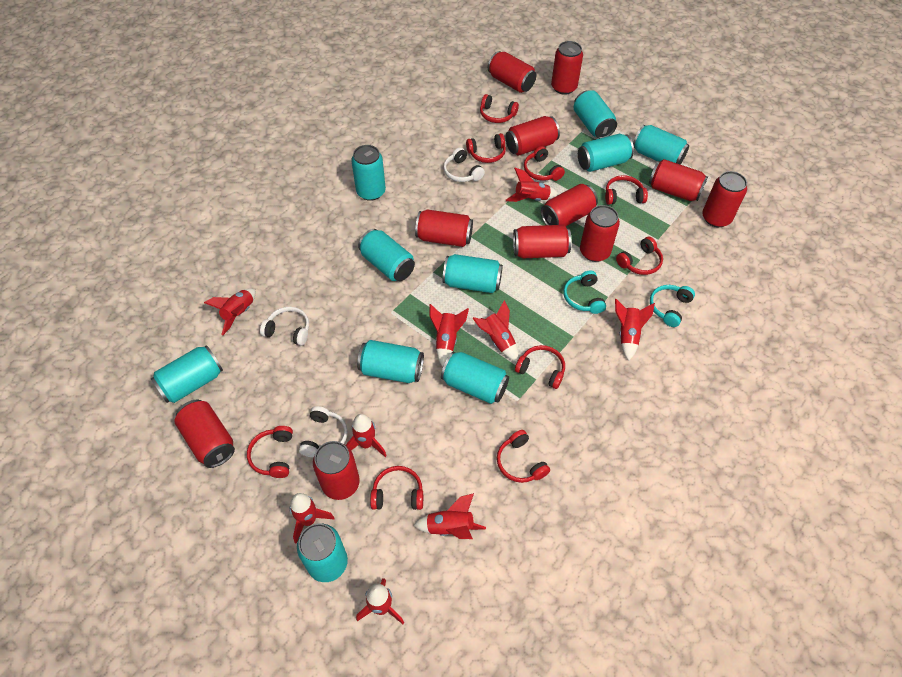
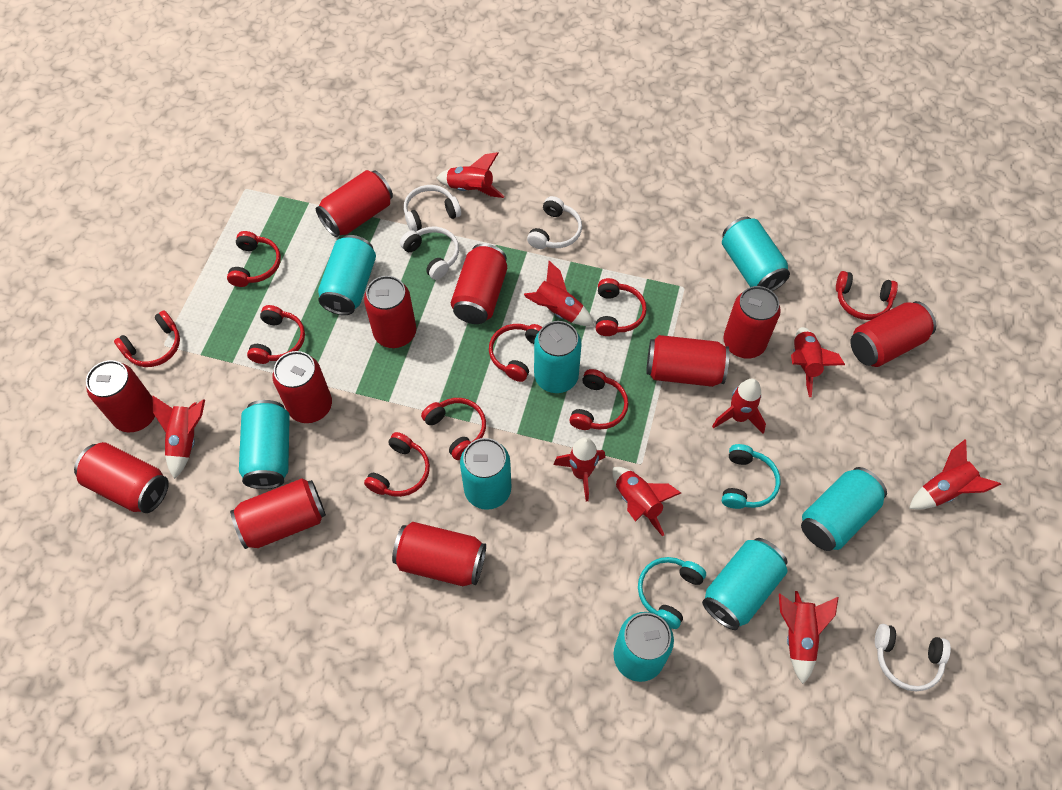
turquoise can: 10 -> 8
white headphones: 3 -> 4

